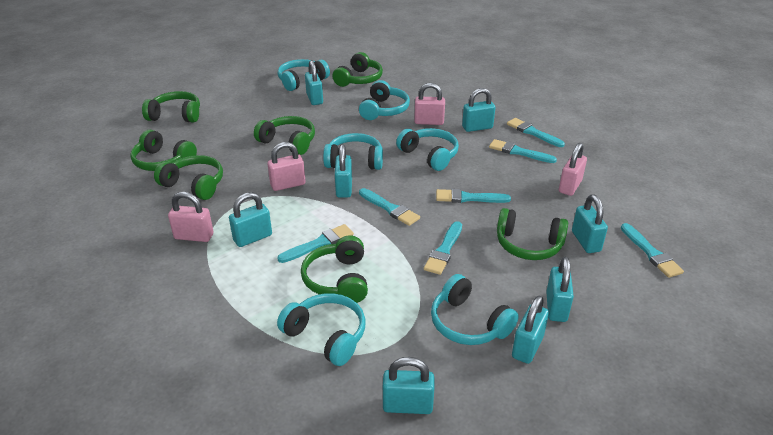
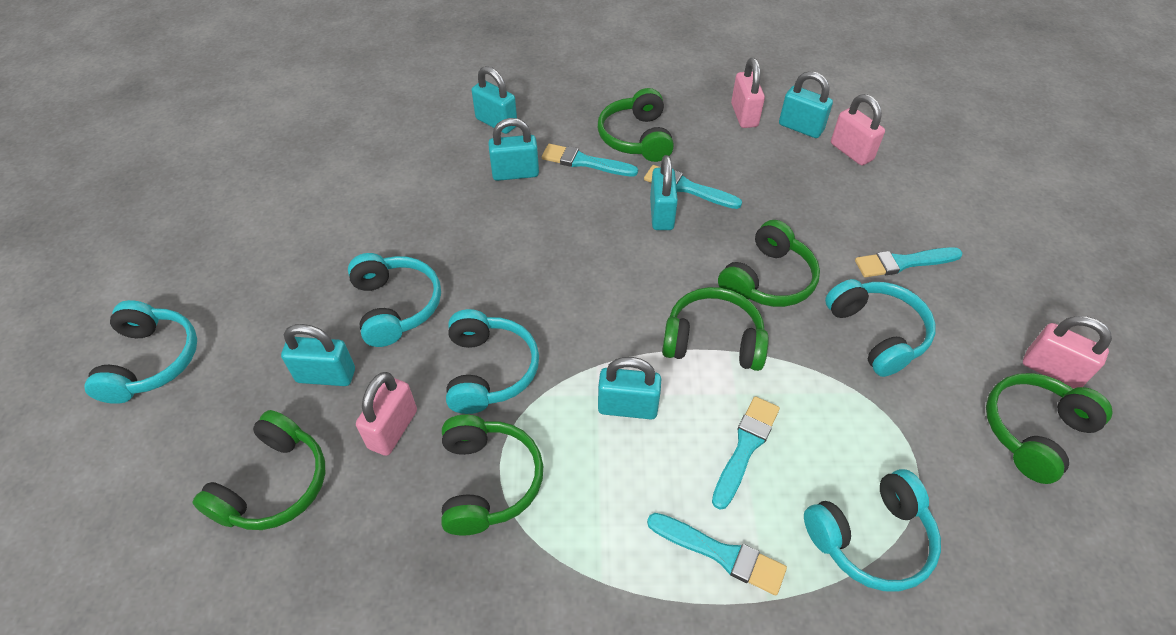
green headphones: 7 -> 6
turquoise brush: 7 -> 5
turquoise headphones: 6 -> 5
turquoise padlock: 8 -> 6

